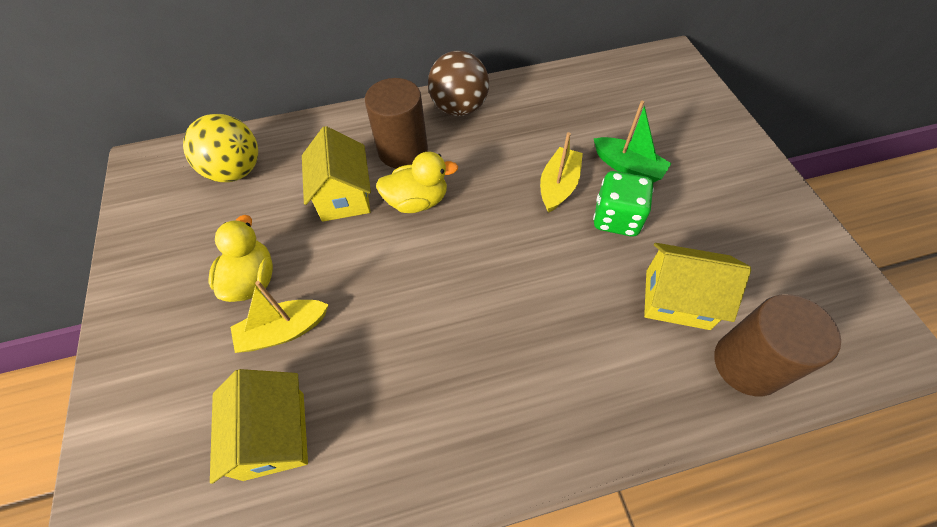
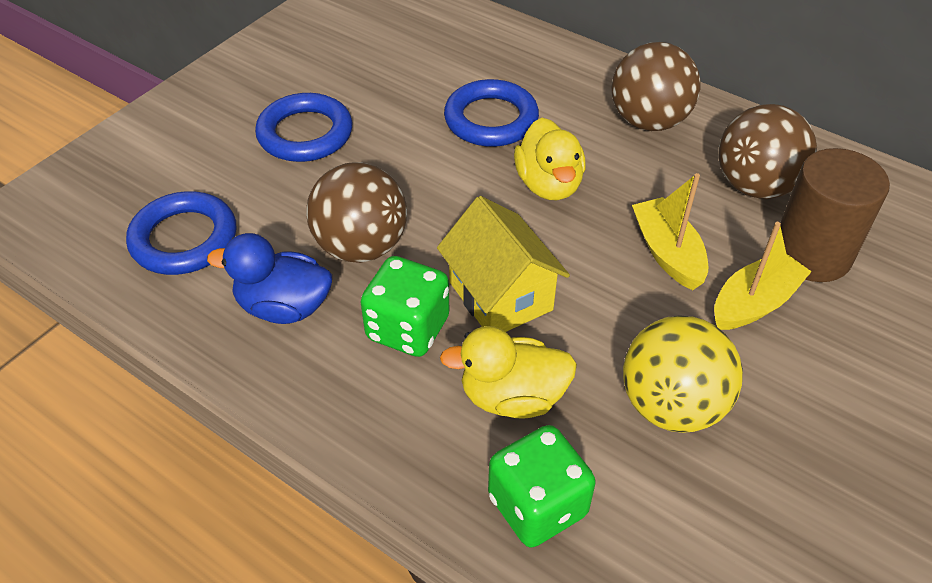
blue duck: 0 -> 1
blue ring: 0 -> 3
brown ball: 1 -> 3
brown cylinder: 2 -> 1
green boat: 1 -> 0
green dice: 1 -> 2
yellow house: 3 -> 1

